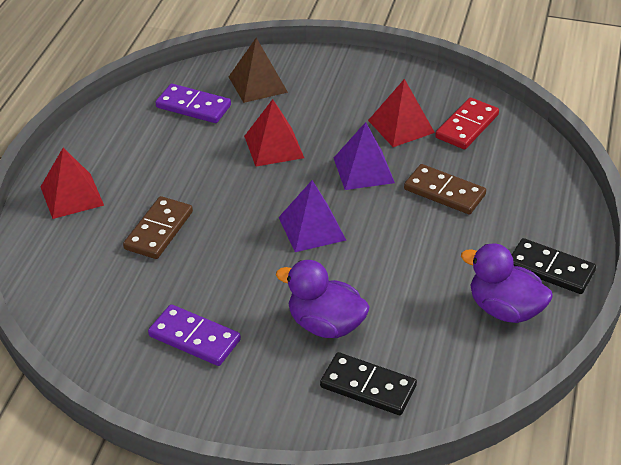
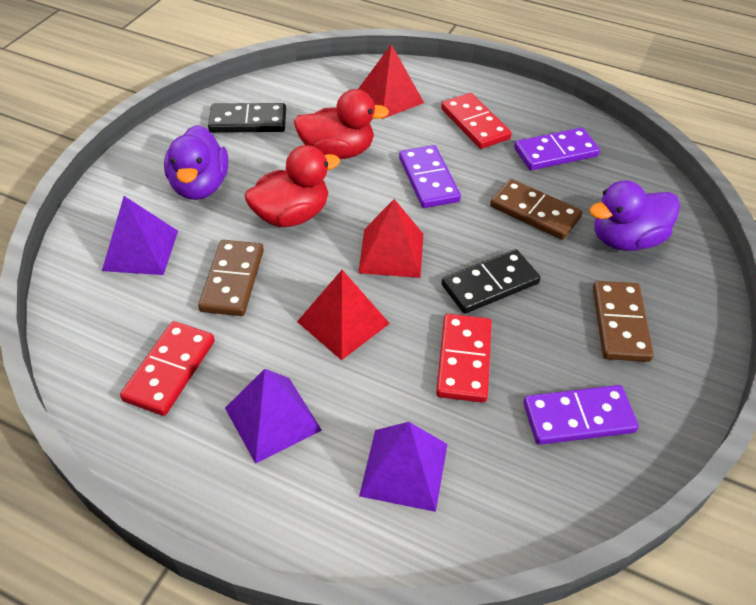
brown domino: 2 -> 3
brown pyramid: 1 -> 0
purple domino: 2 -> 3
purple pyramid: 2 -> 3
red domino: 1 -> 3
red duck: 0 -> 2

